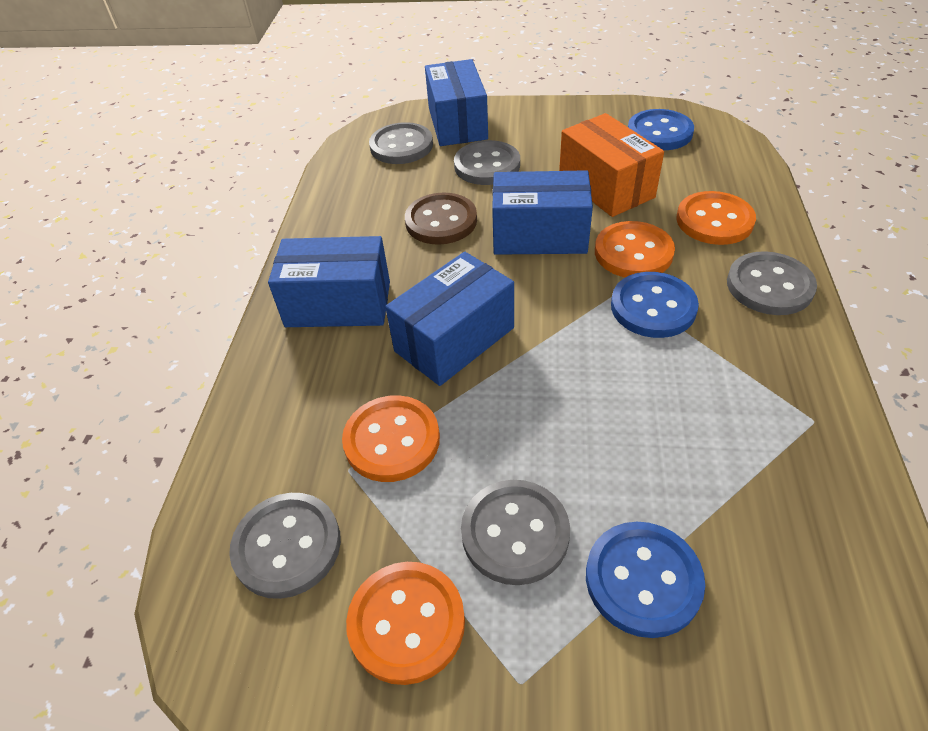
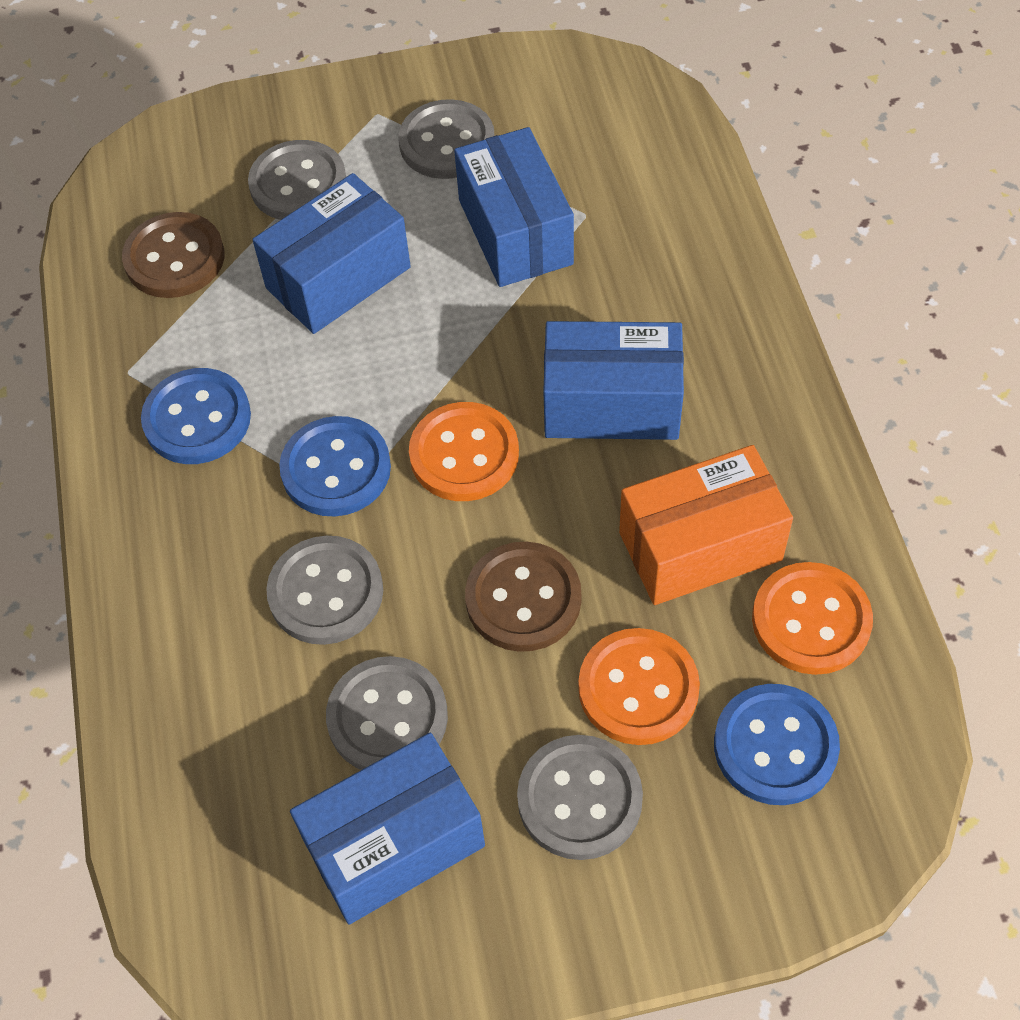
brown button: 1 -> 2
orange button: 4 -> 3

